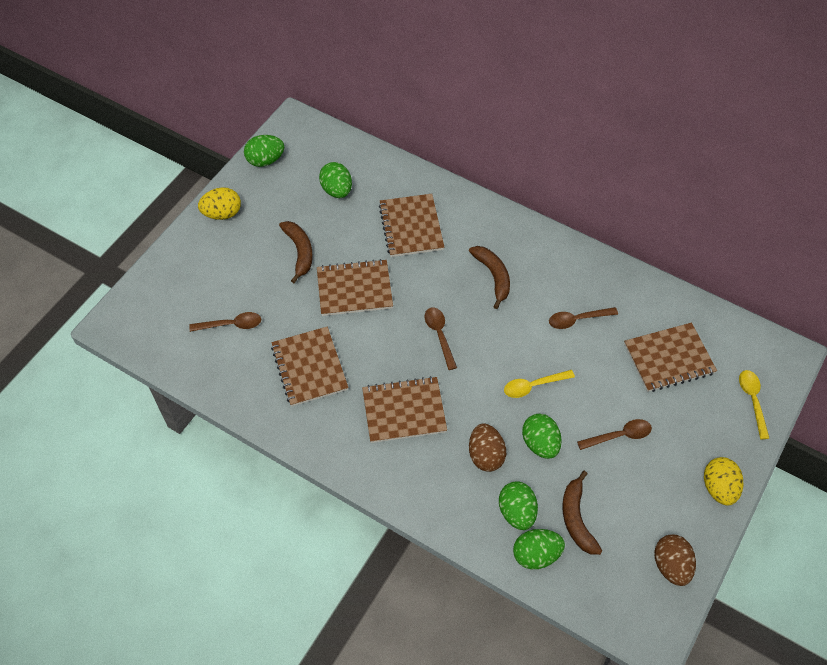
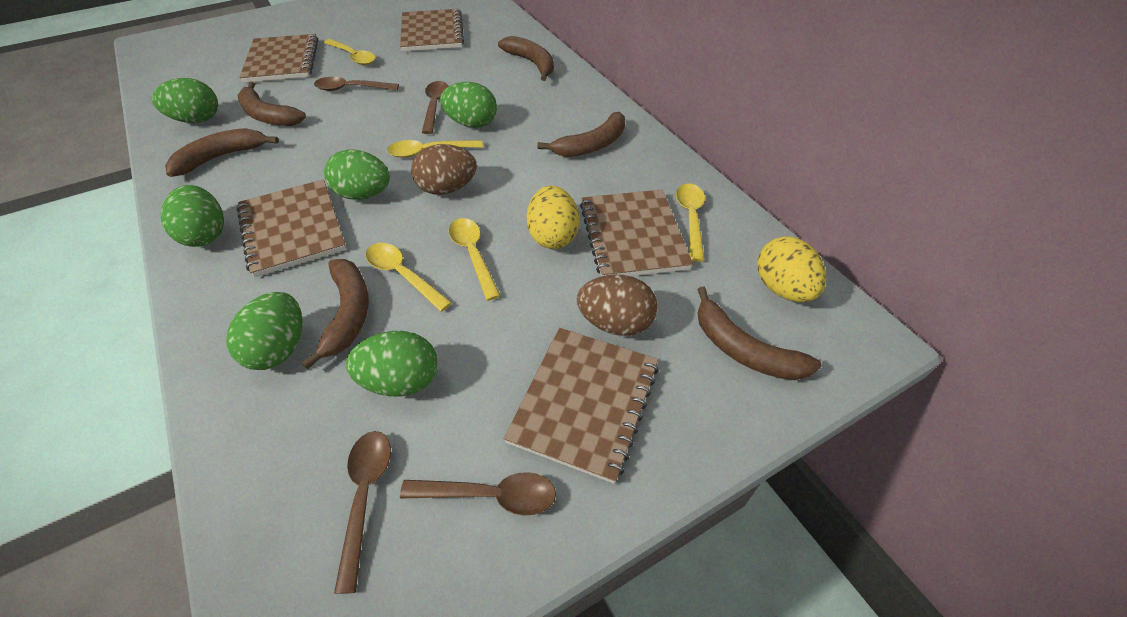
brown banana: 3 -> 6
green egg: 5 -> 6
yellow spoon: 2 -> 5

